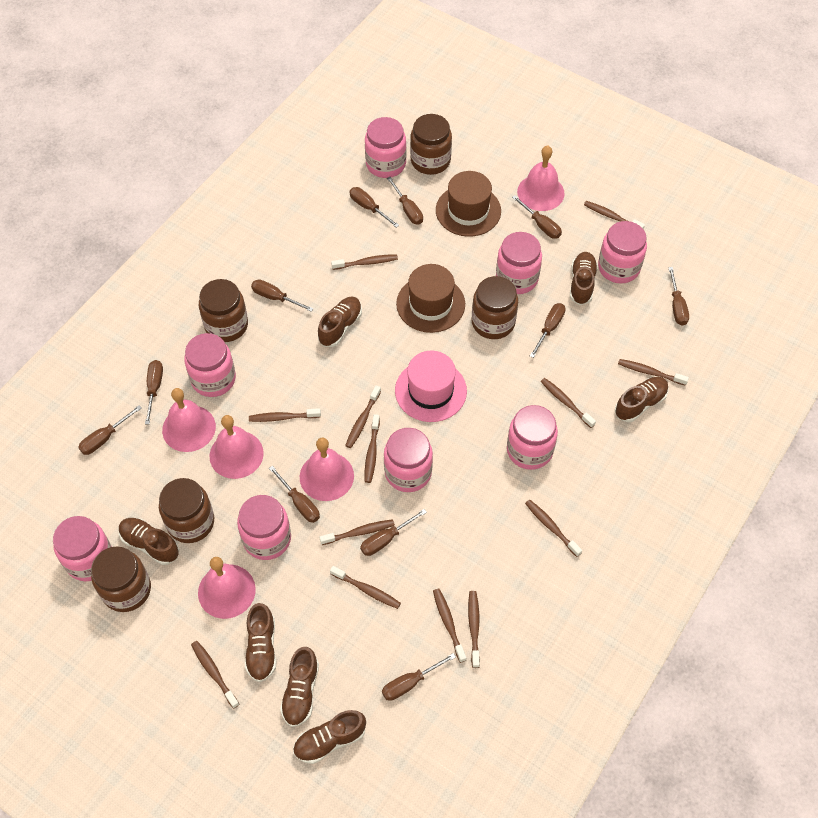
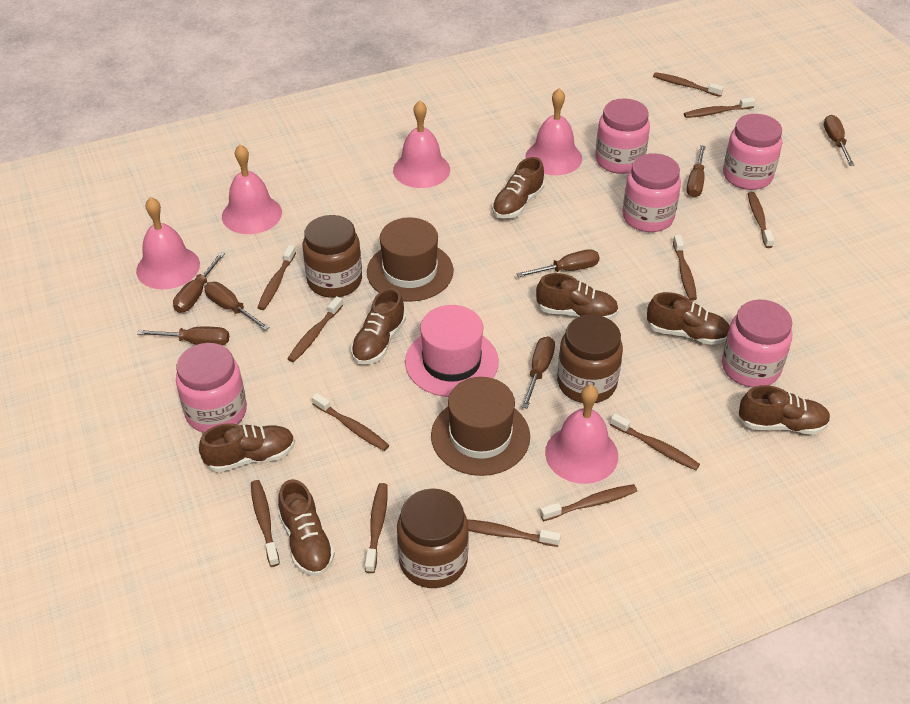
brown jar: 5 -> 3
brown screwdriver: 11 -> 7
brown toothbrush: 13 -> 12
pink jar: 8 -> 5

